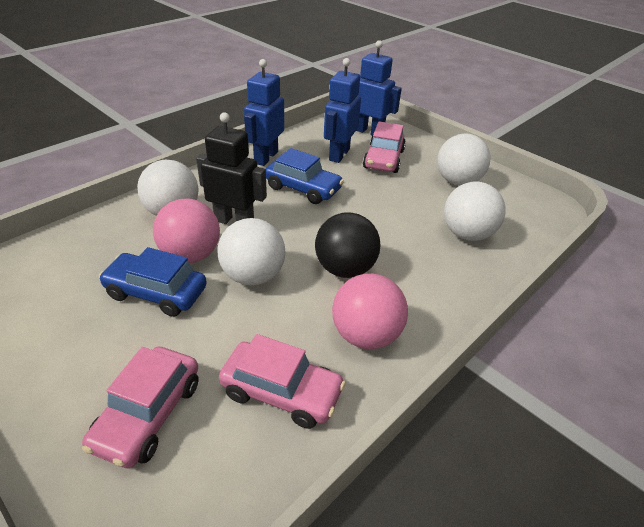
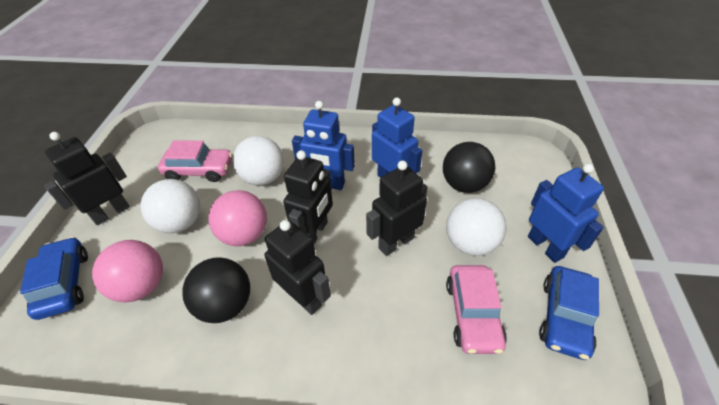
black ball: 1 -> 2
black robot: 1 -> 4
pink car: 3 -> 2
white ball: 4 -> 3

